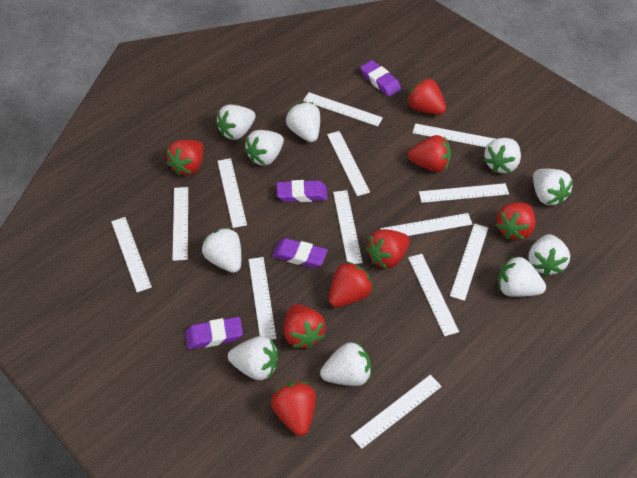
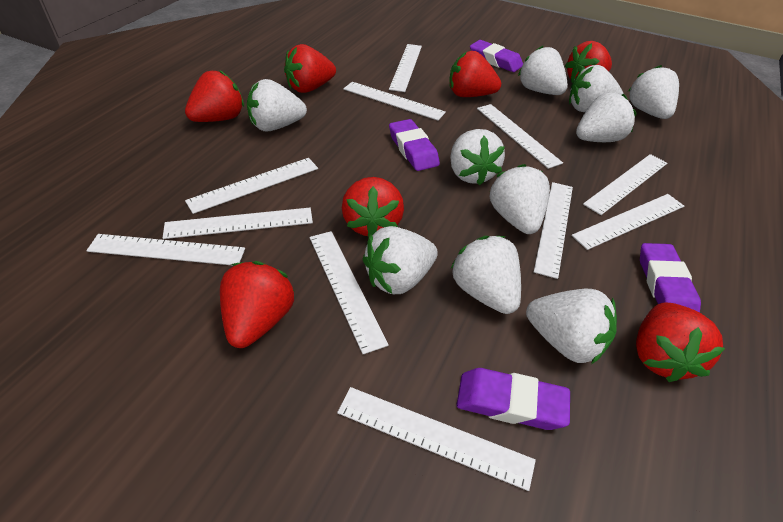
red strawberry: 8 -> 7
white ruler: 13 -> 11

